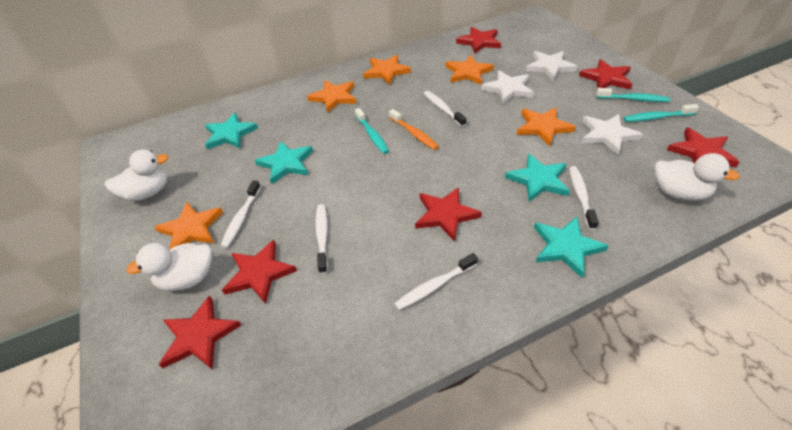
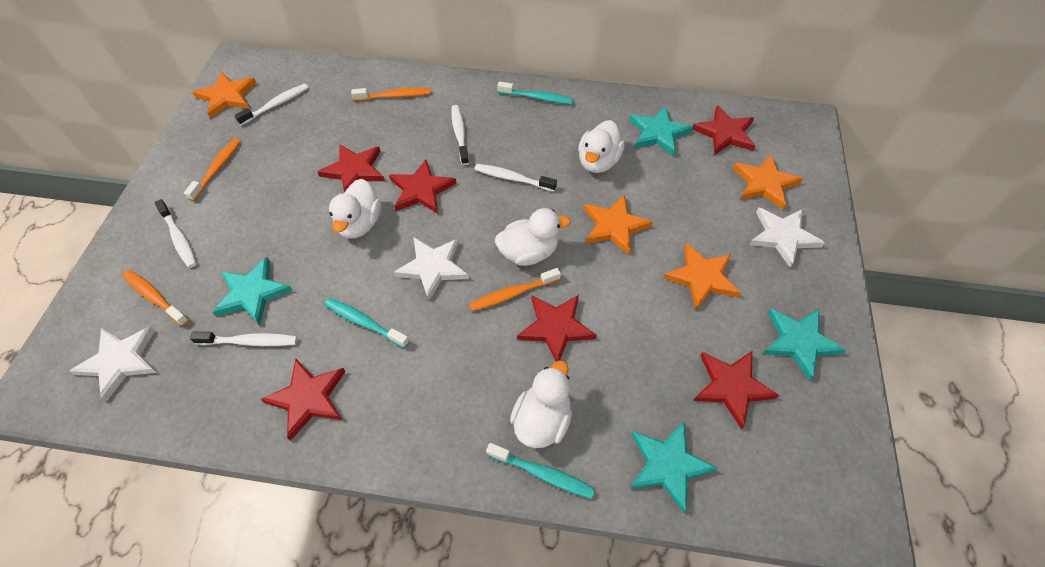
orange star: 5 -> 4
orange toothbrush: 1 -> 4
white duck: 3 -> 4

